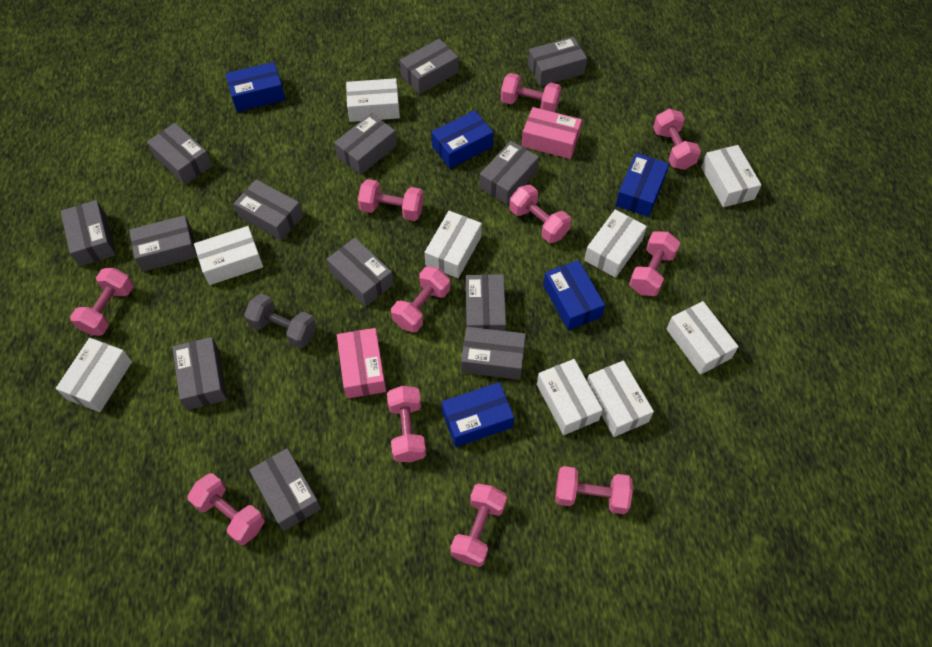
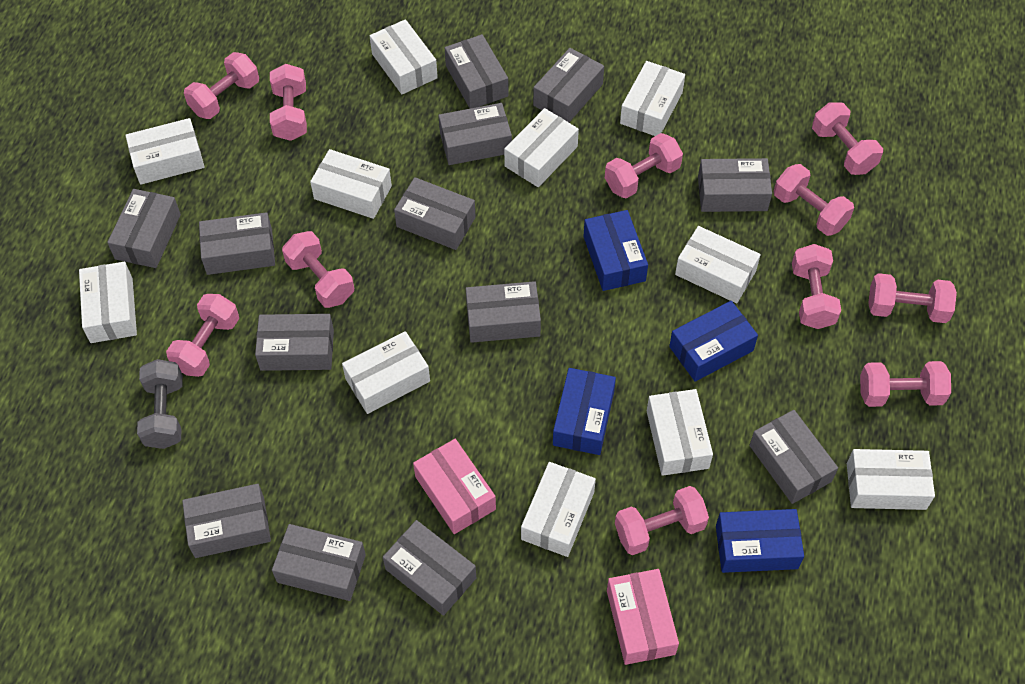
blue box: 5 -> 4
white box: 9 -> 11

